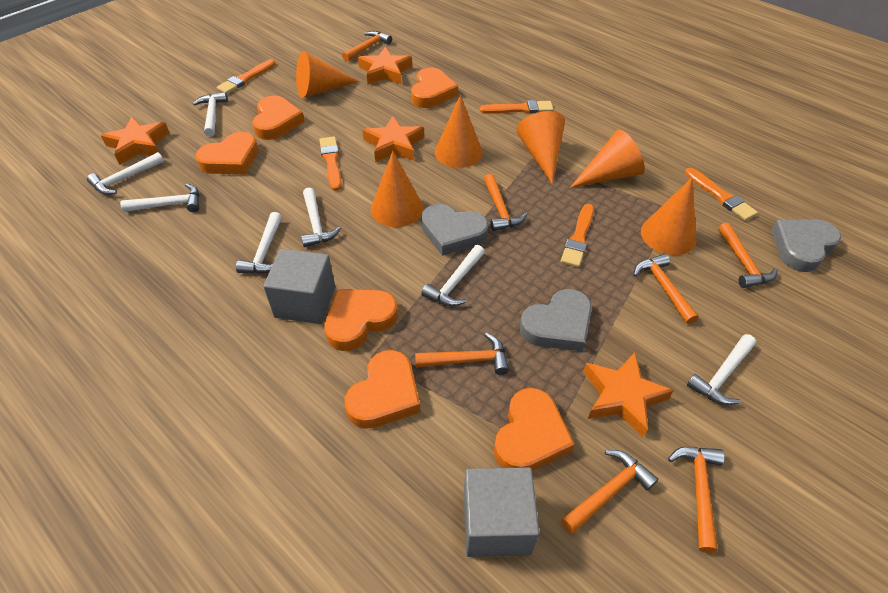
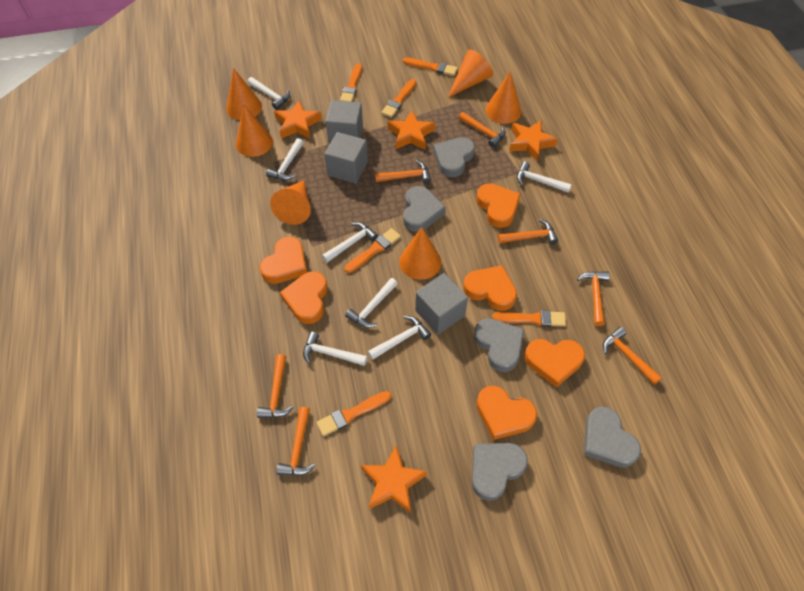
grey cube: 2 -> 3
grey heart: 3 -> 5
orange brush: 5 -> 6

